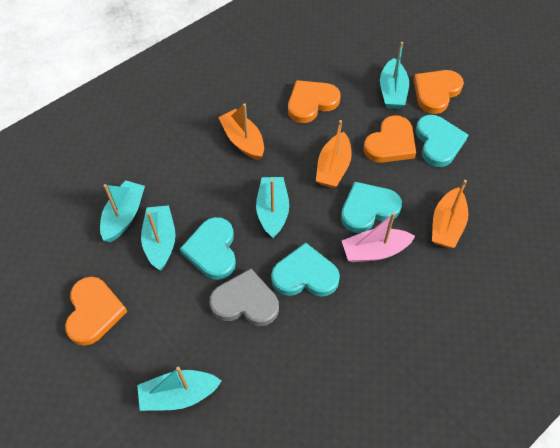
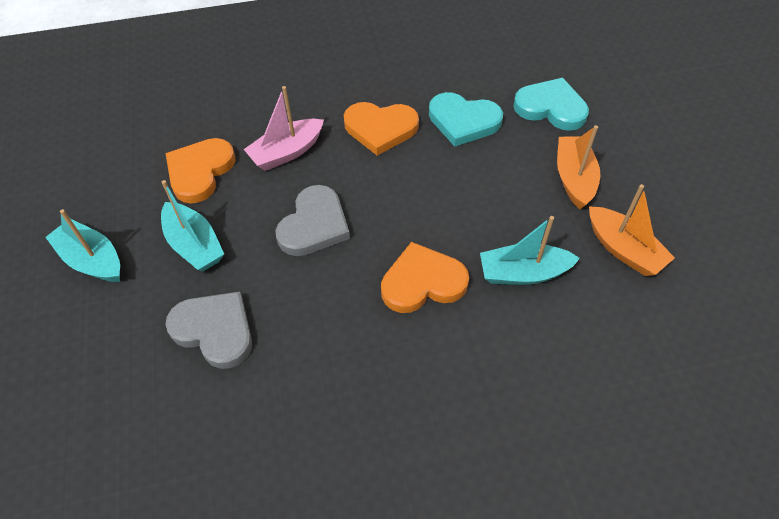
grey heart: 1 -> 2
orange boat: 3 -> 2
orange heart: 4 -> 3
turquoise boat: 5 -> 3
turquoise heart: 4 -> 2

